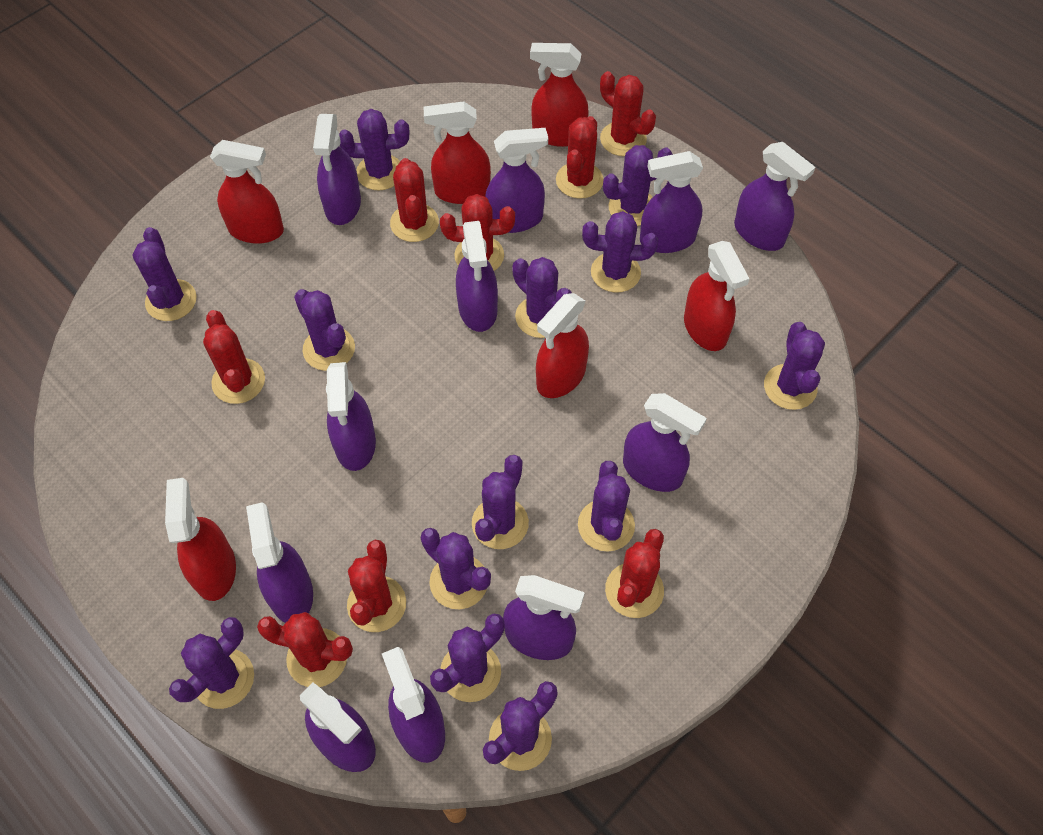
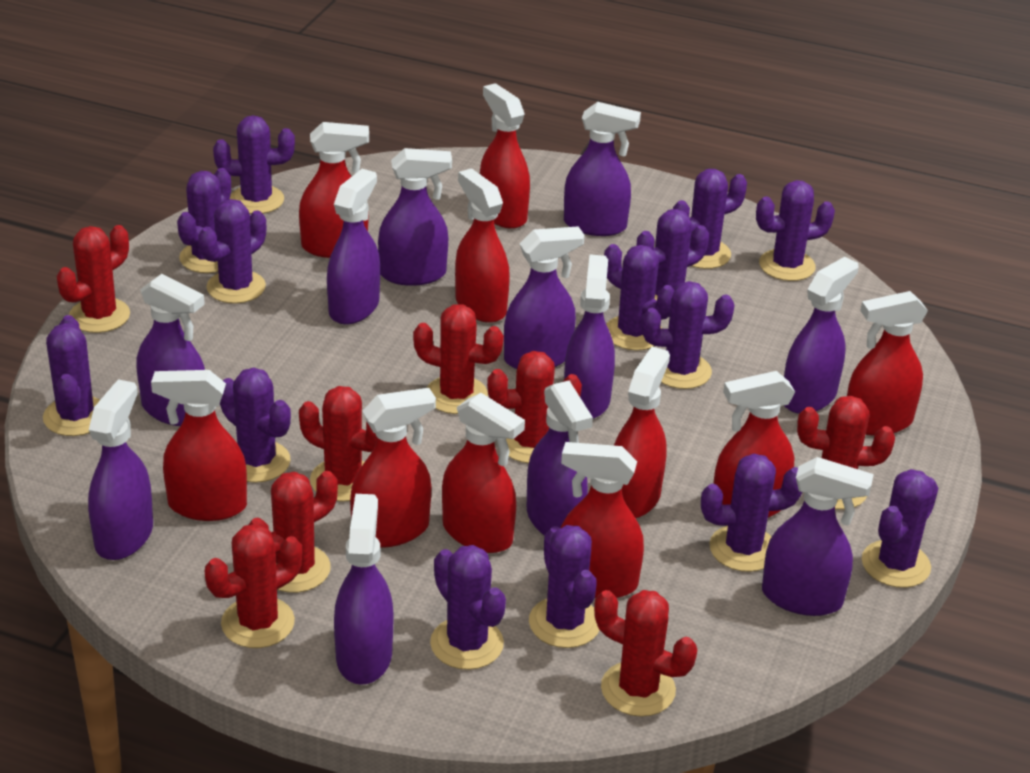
purple cactus: 13 -> 14
red spray bottle: 6 -> 10

